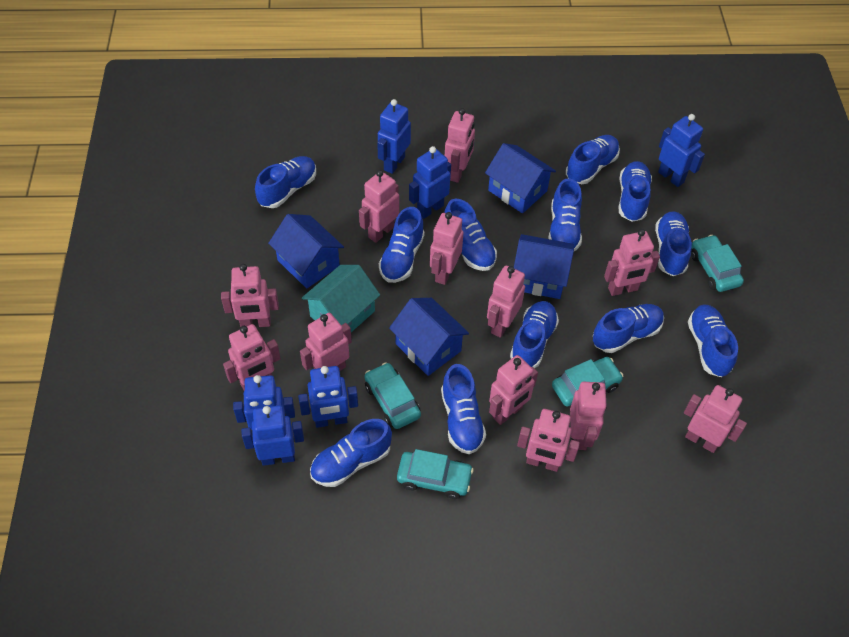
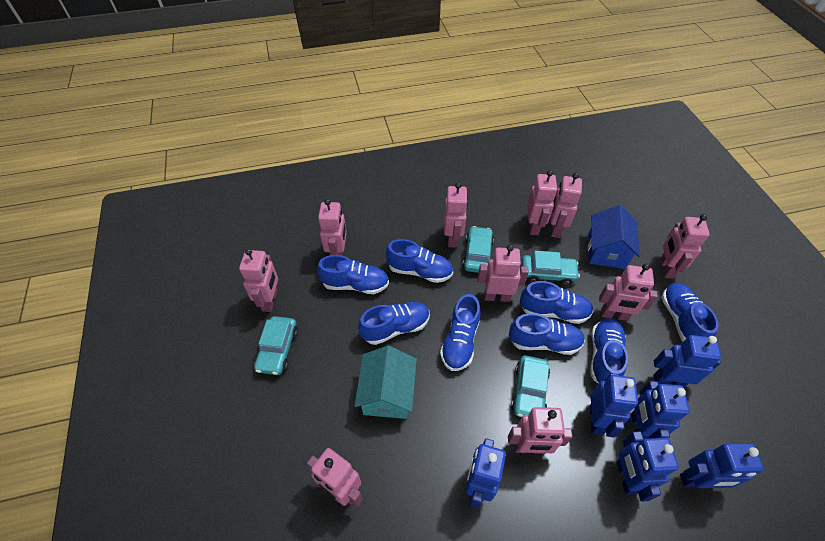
blue house: 4 -> 1
blue shoe: 12 -> 8
pink robot: 12 -> 10

